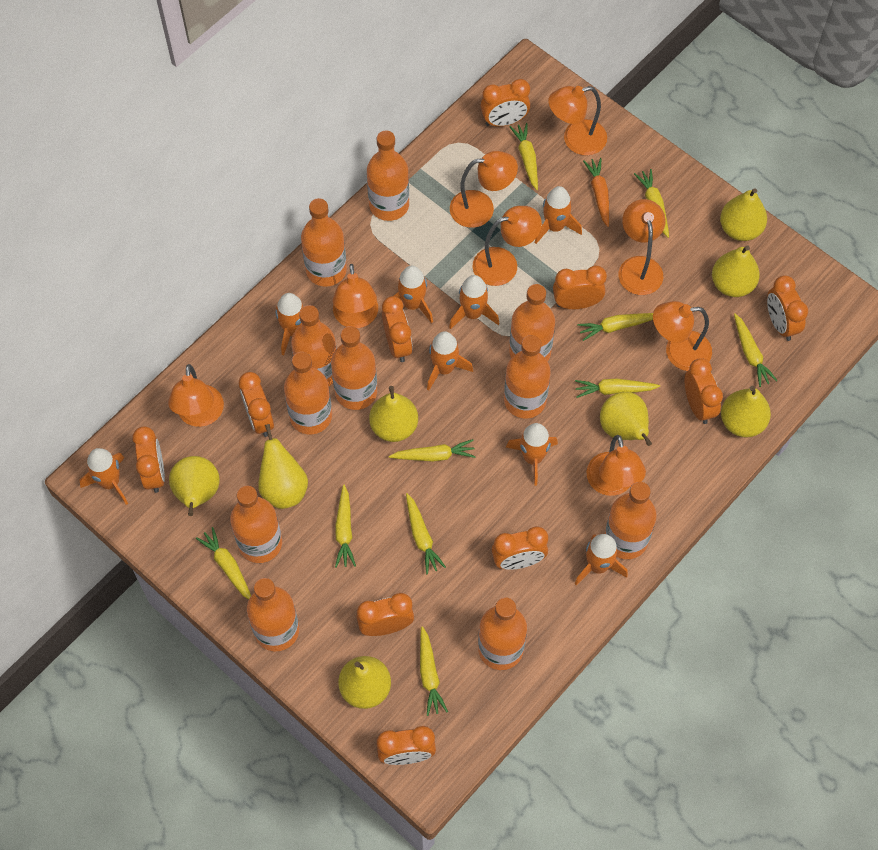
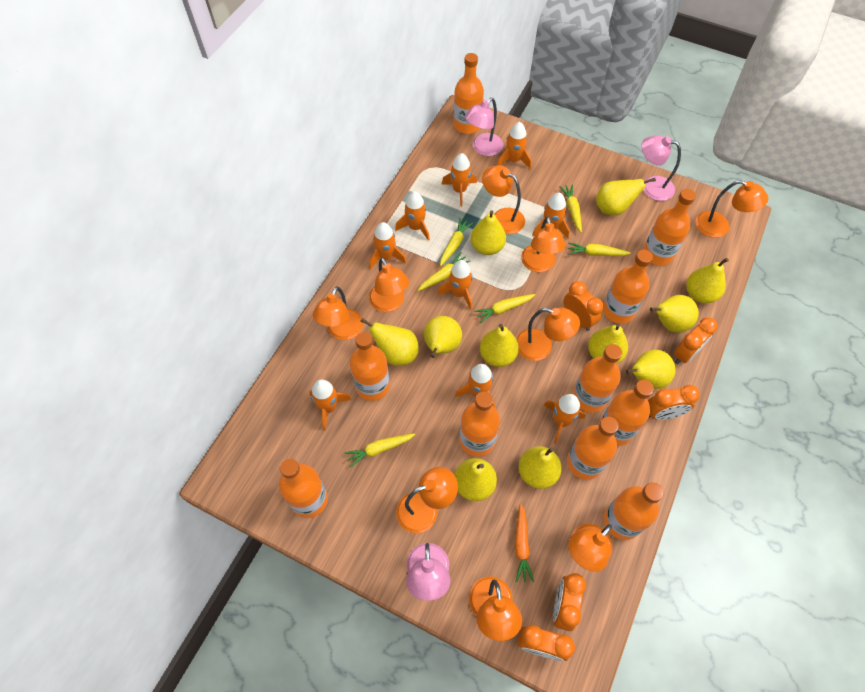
orange bottle: 11 -> 10
orange clock: 10 -> 5
orange lamp: 8 -> 9
orange rocket: 8 -> 9
pink lamp: 0 -> 3
yellow carrot: 10 -> 6
yellow pear: 8 -> 11

